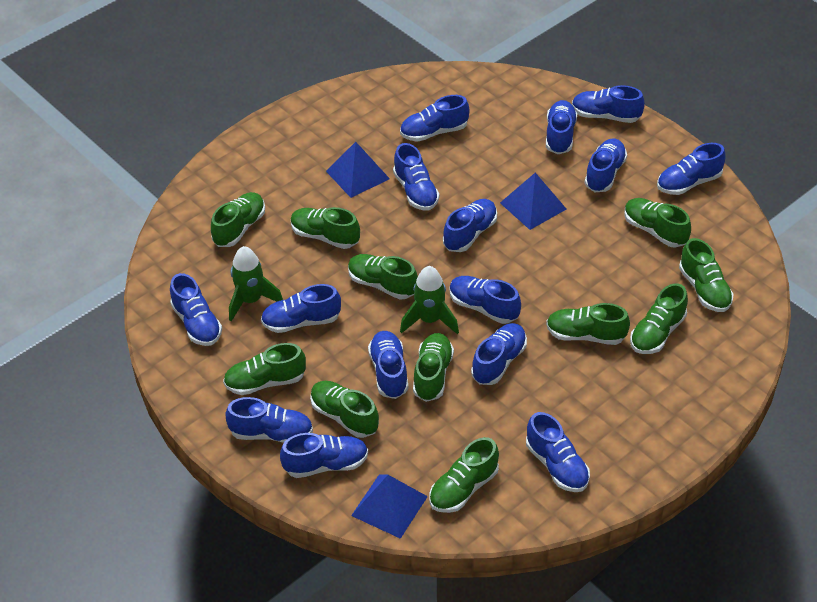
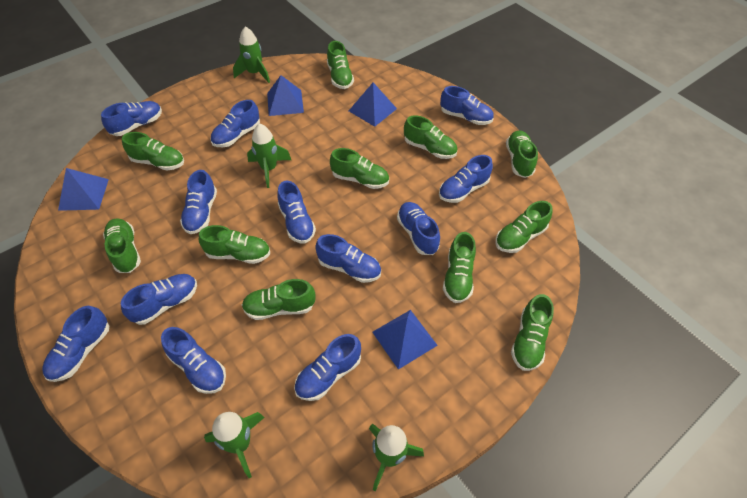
blue pyramid: 3 -> 4
blue shoe: 15 -> 12
green rocket: 2 -> 4

